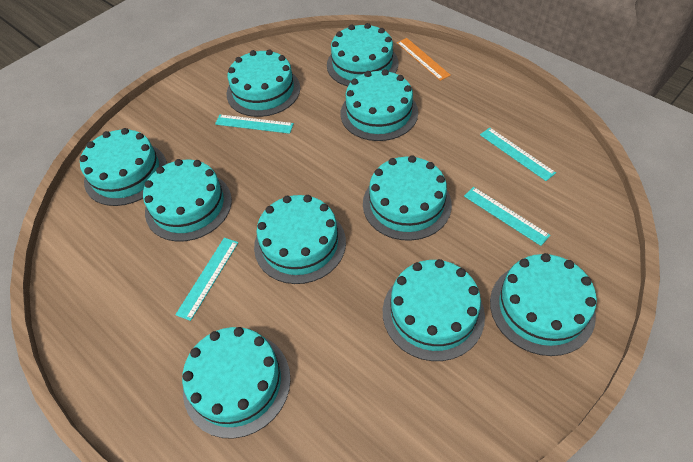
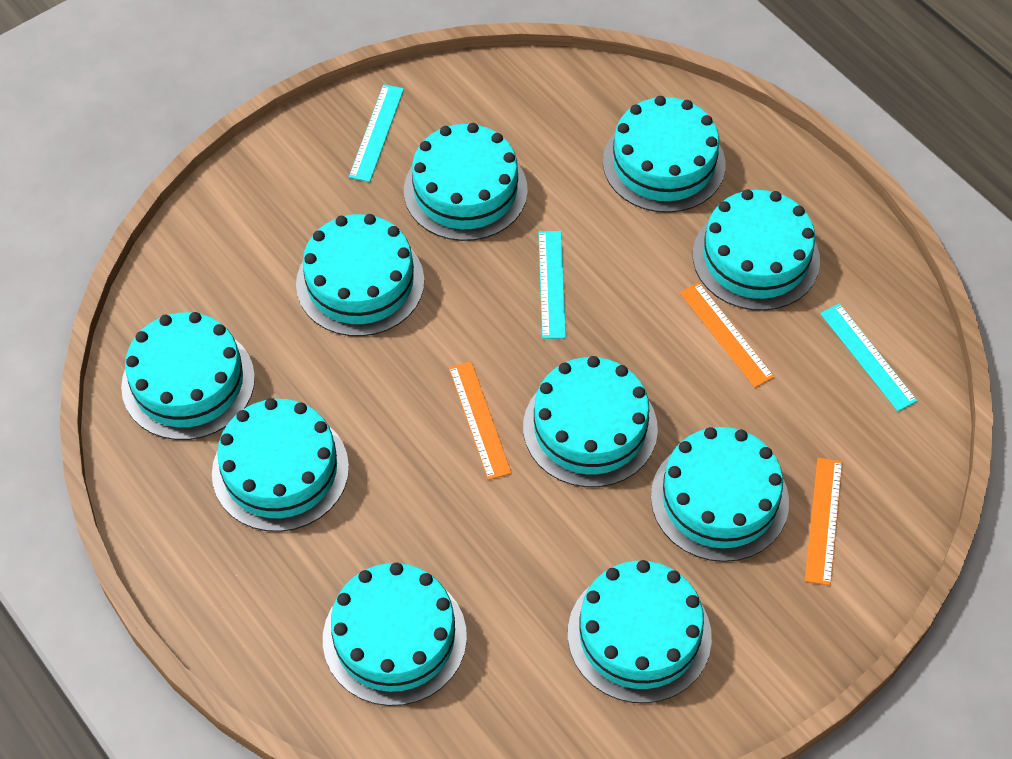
orange ruler: 1 -> 3
turquoise ruler: 4 -> 3

